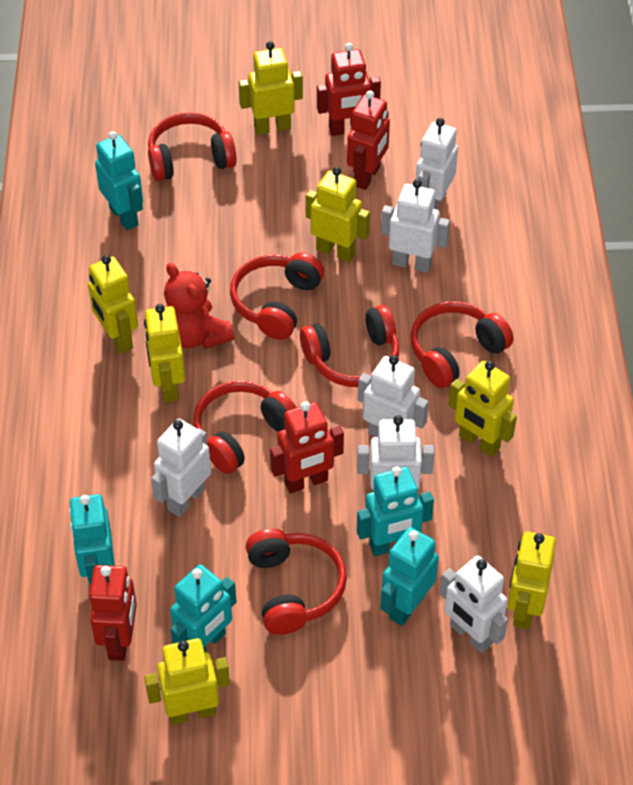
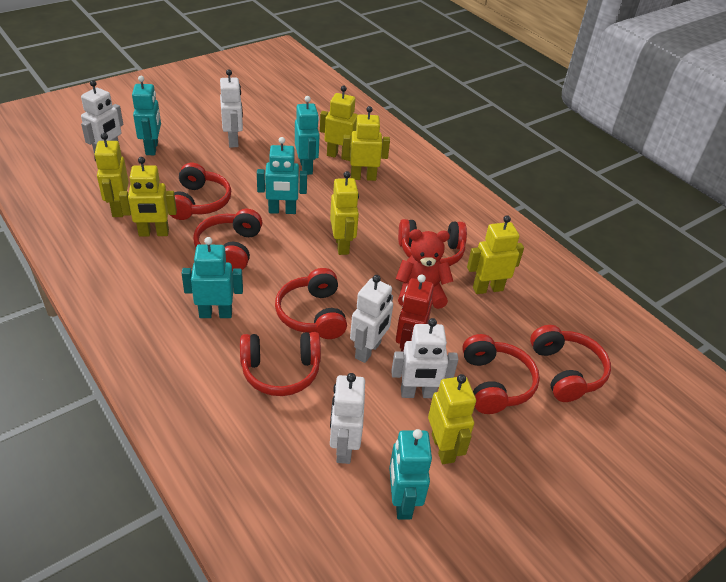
red headphones: 6 -> 7
red robot: 4 -> 1
white robot: 6 -> 5

